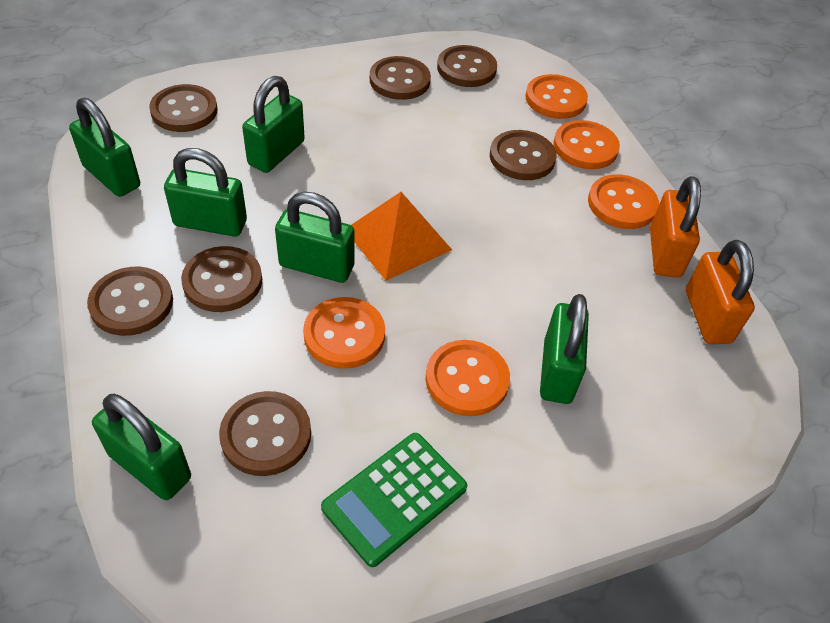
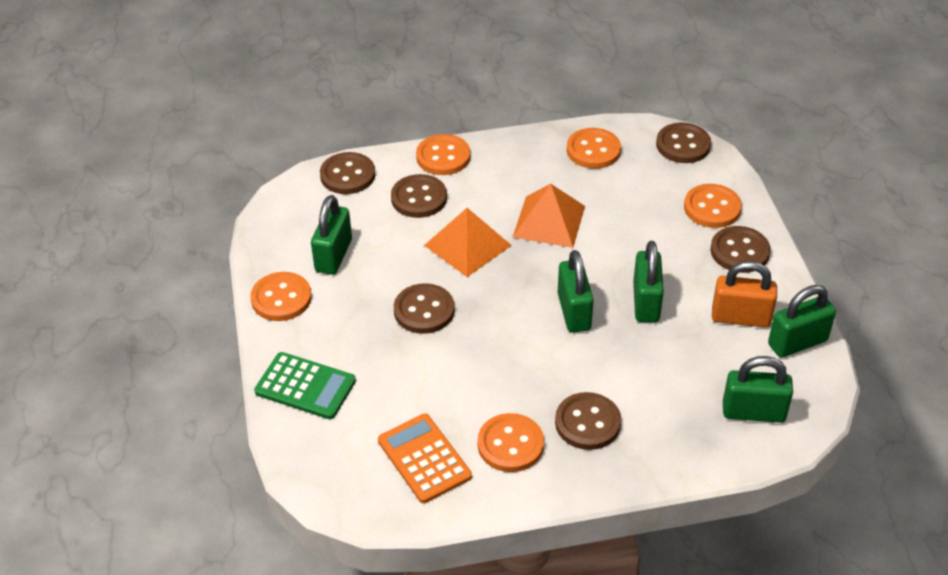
brown button: 7 -> 6
green padlock: 6 -> 5
orange calculator: 0 -> 1
orange padlock: 2 -> 1
orange pyramid: 1 -> 2

